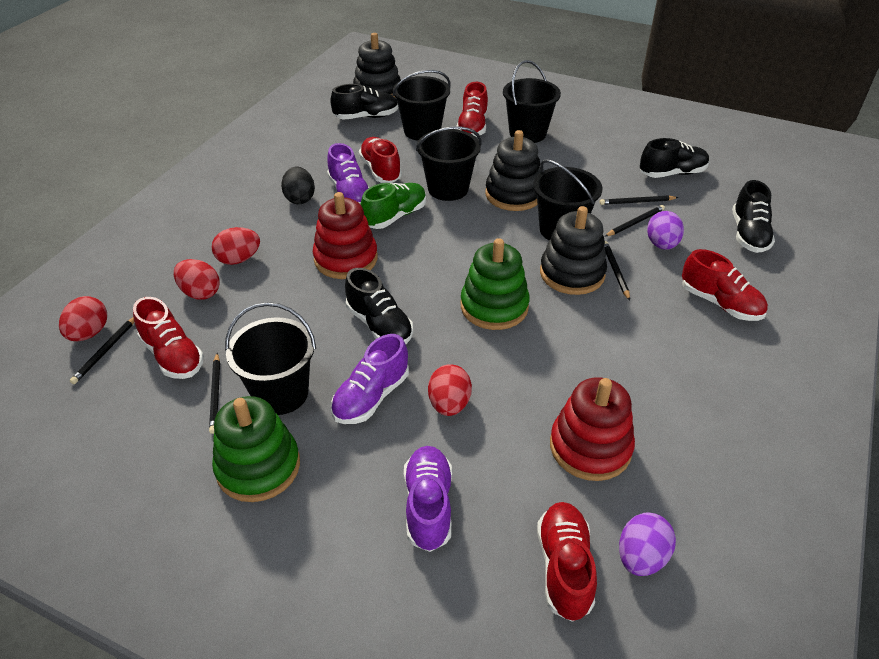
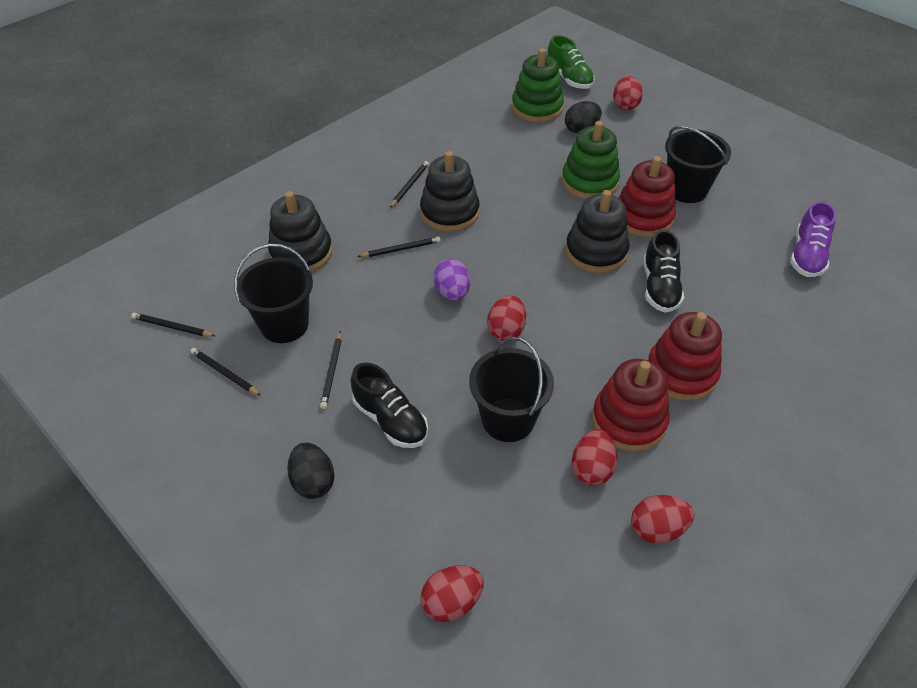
black bucket: 5 -> 3
black egg: 1 -> 2
black shoe: 4 -> 2
purple egg: 2 -> 1
purple shoe: 3 -> 1
red egg: 4 -> 5
red shoe: 5 -> 0
red stacking toy: 2 -> 3

